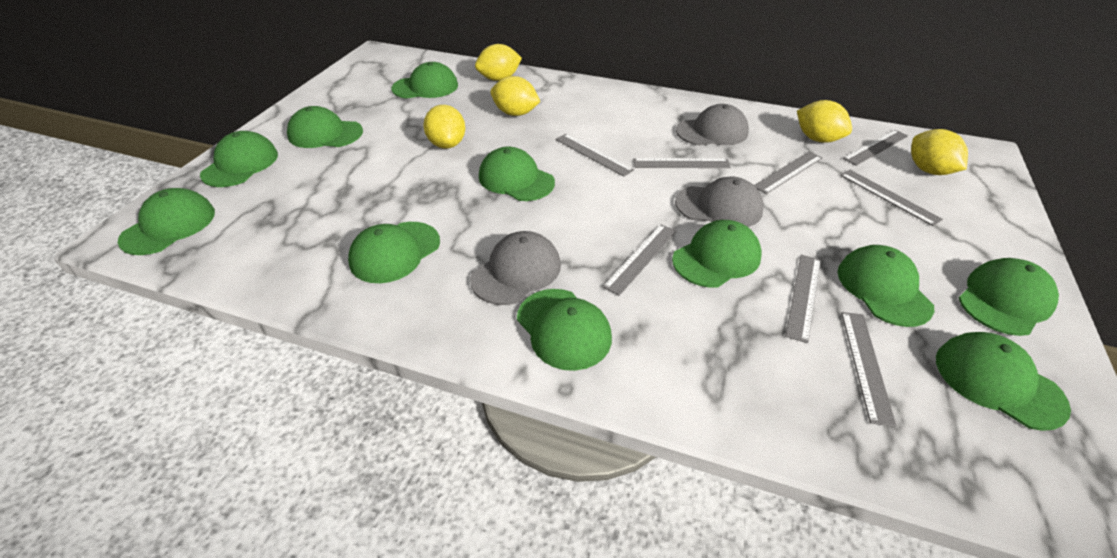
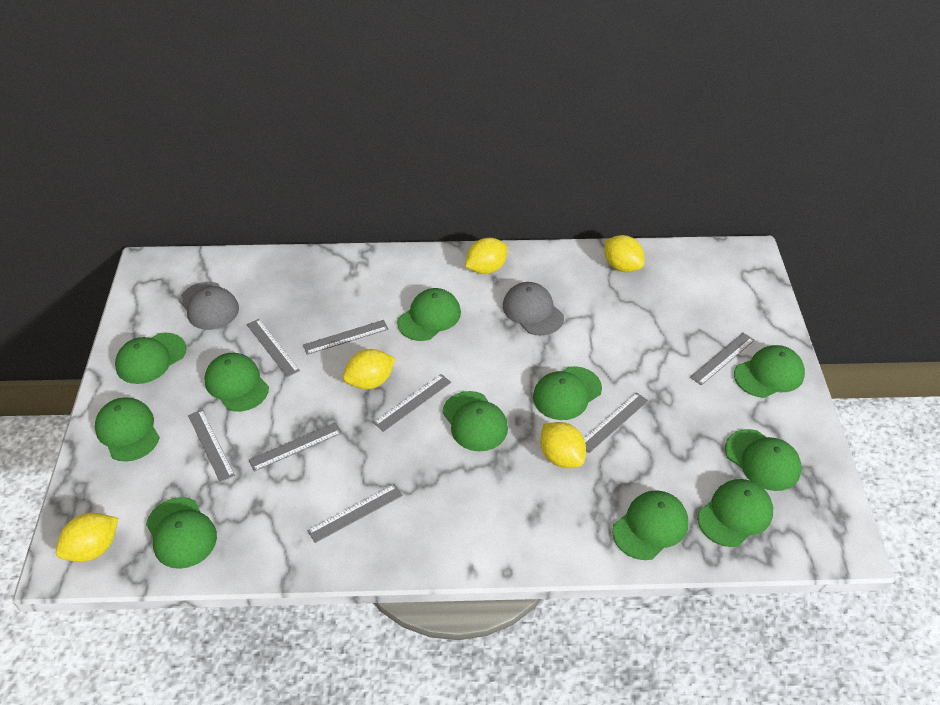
grey cap: 3 -> 2

